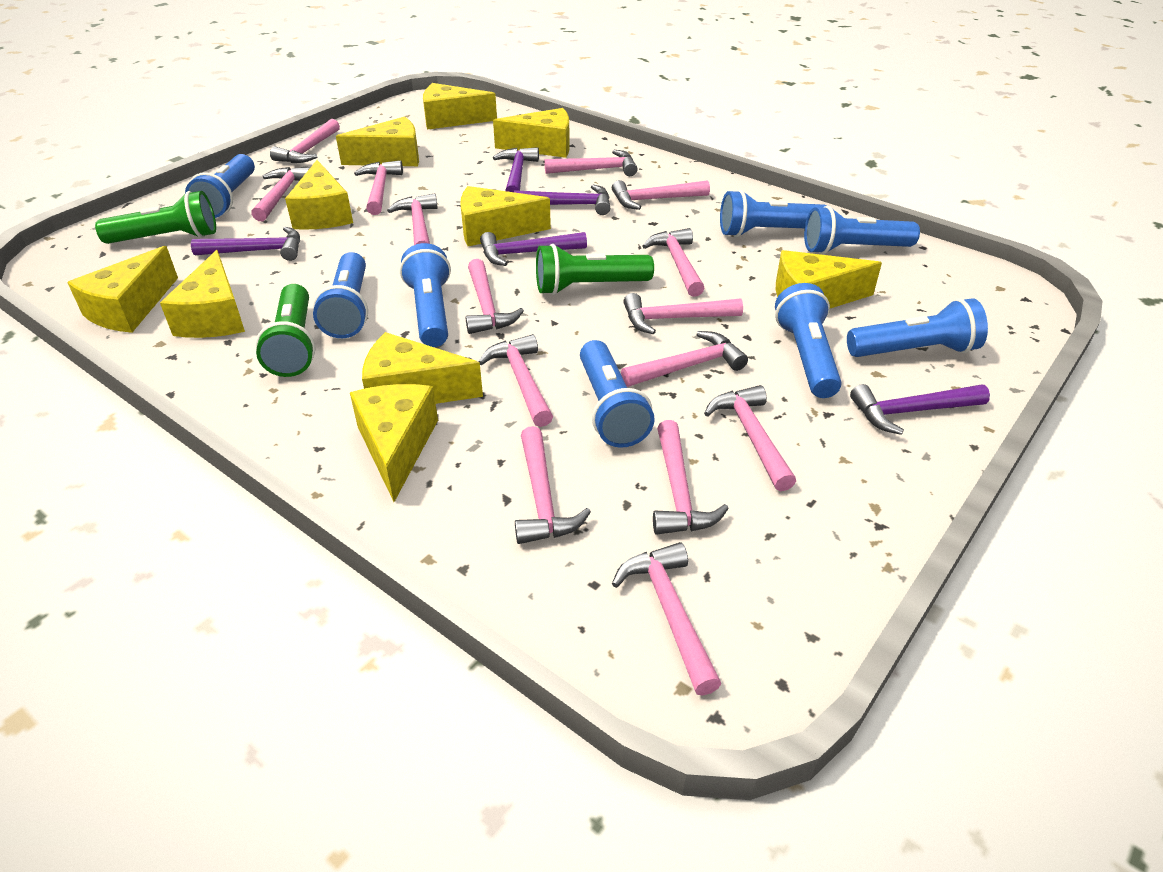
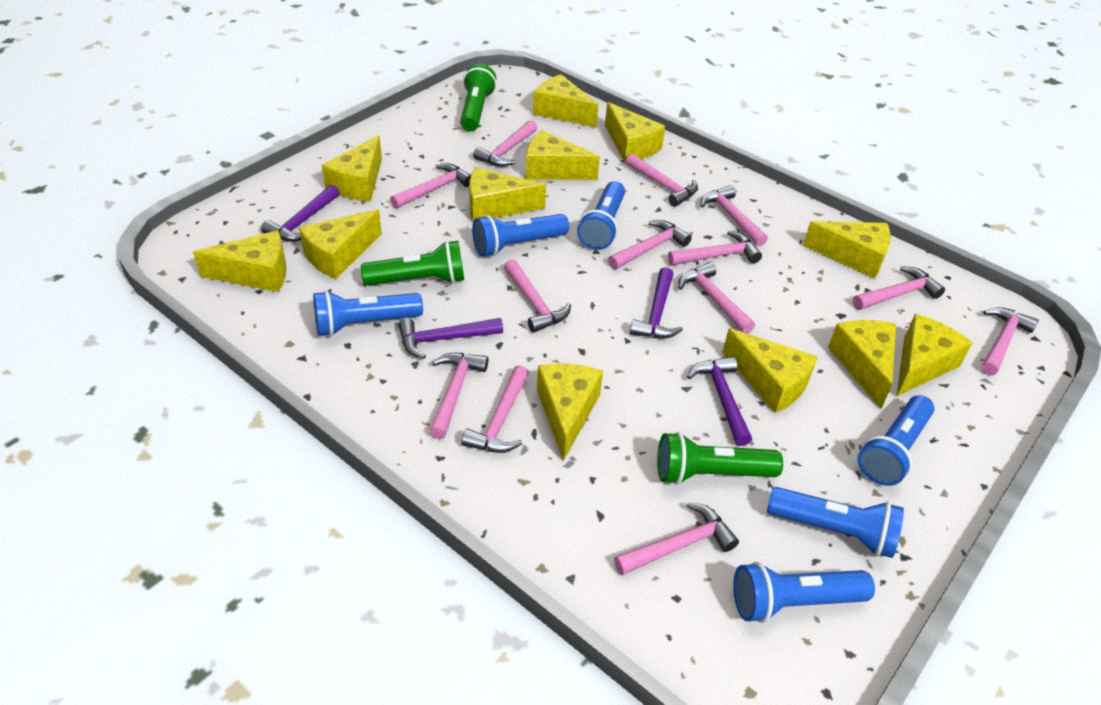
blue flashlight: 8 -> 6
pink hammer: 15 -> 13
purple hammer: 5 -> 4
yellow cheese: 10 -> 12

